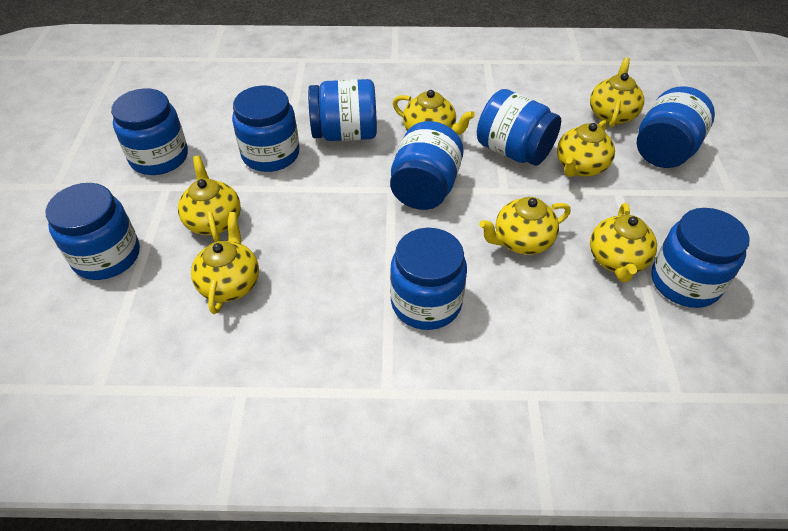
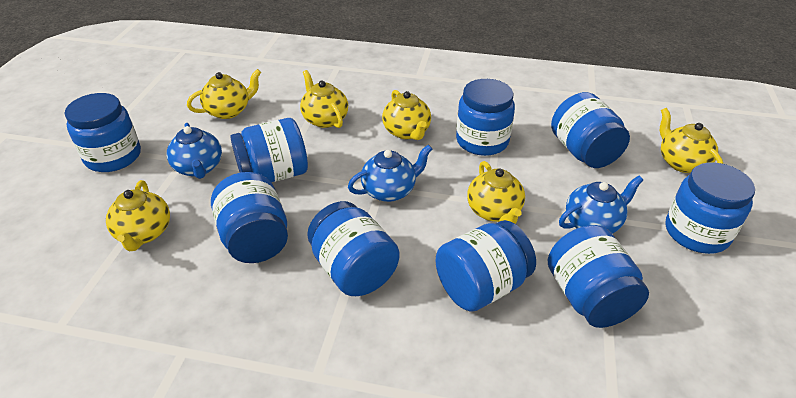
blue teapot: 0 -> 3
yellow teapot: 7 -> 6

